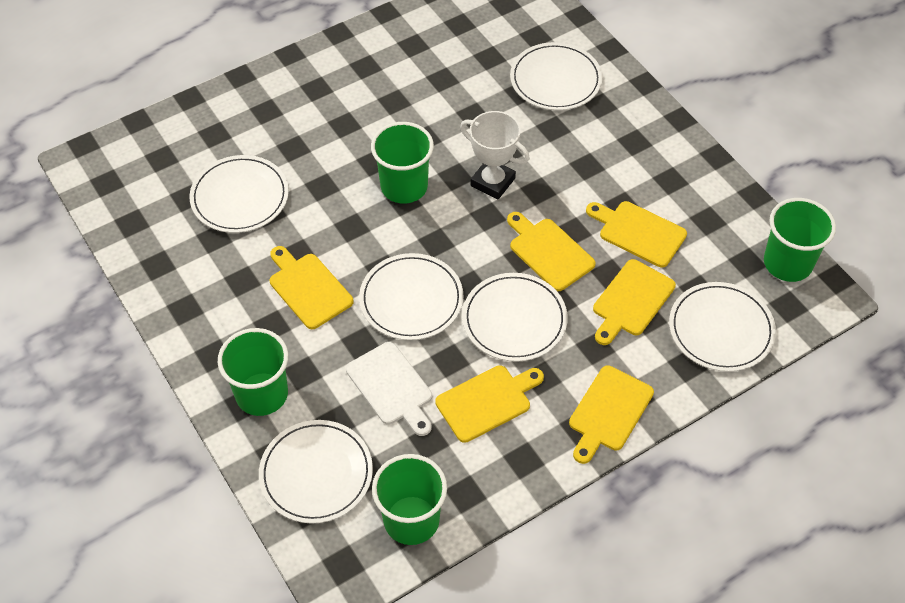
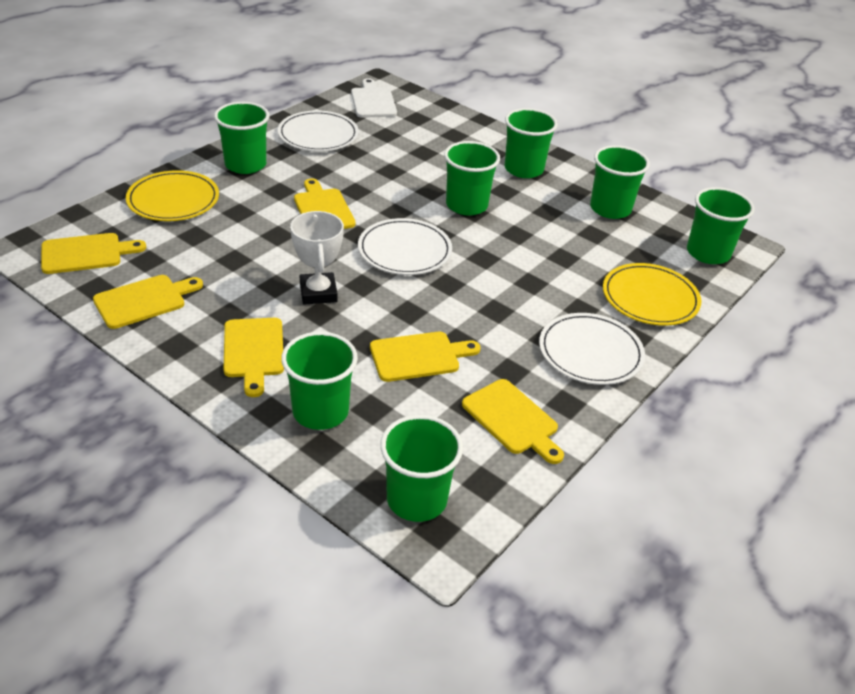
green cup: 4 -> 7
white plate: 6 -> 3
yellow plate: 0 -> 2

